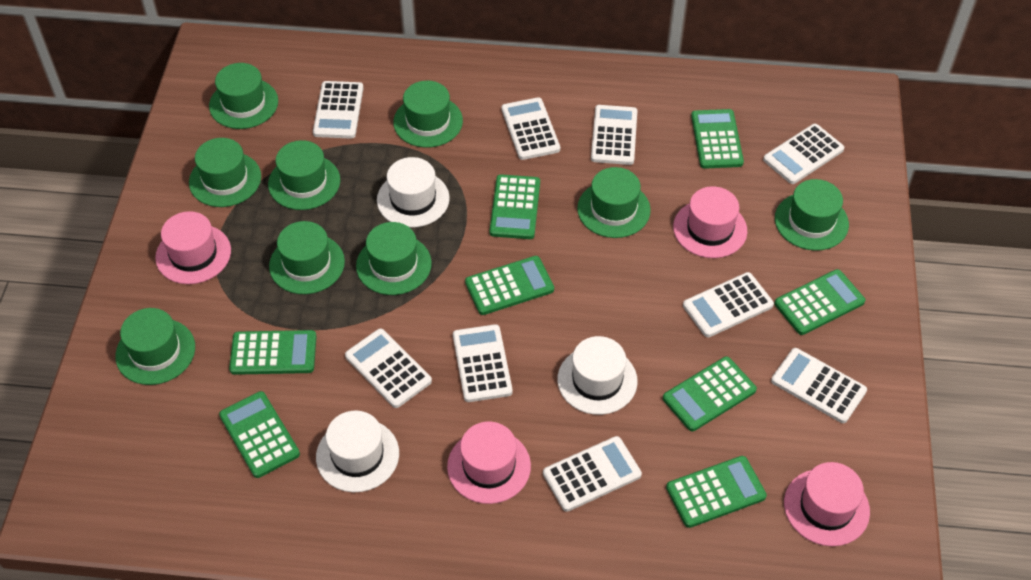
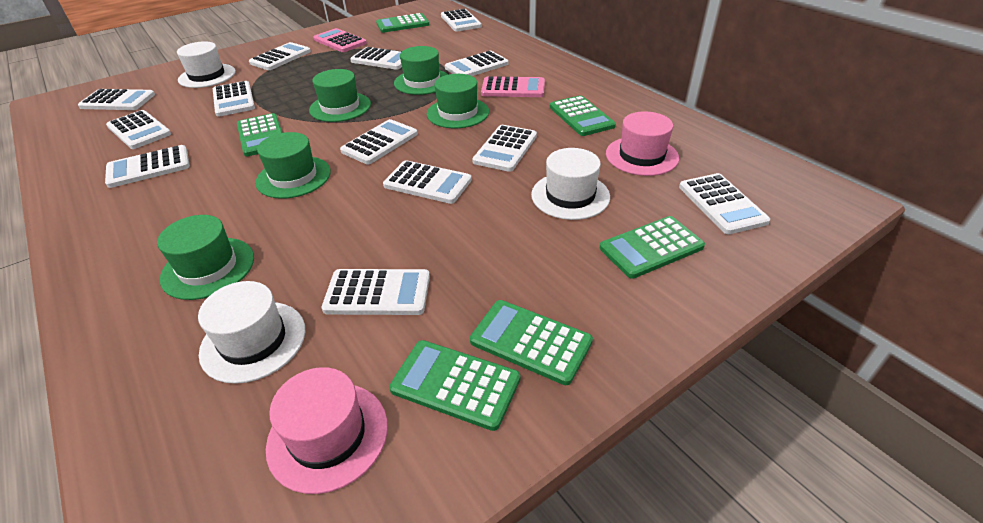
green calculator: 8 -> 6
green hat: 9 -> 5
pink calculator: 0 -> 2
pink hat: 4 -> 2
white calculator: 9 -> 13

